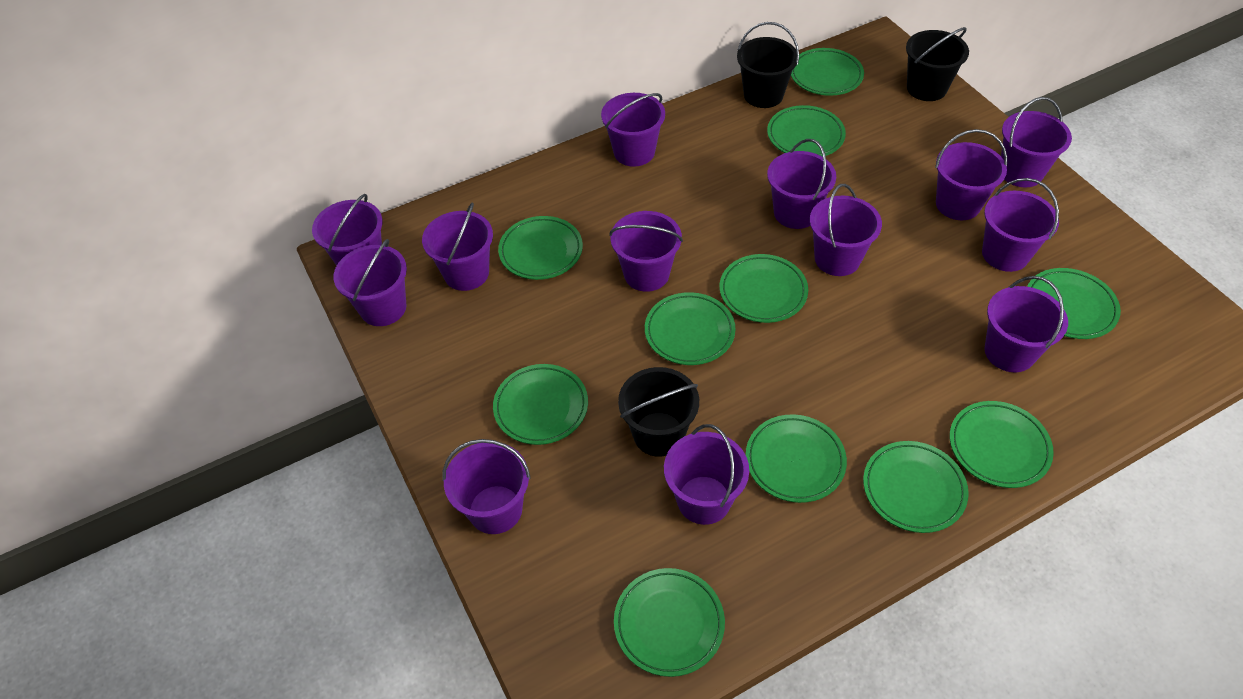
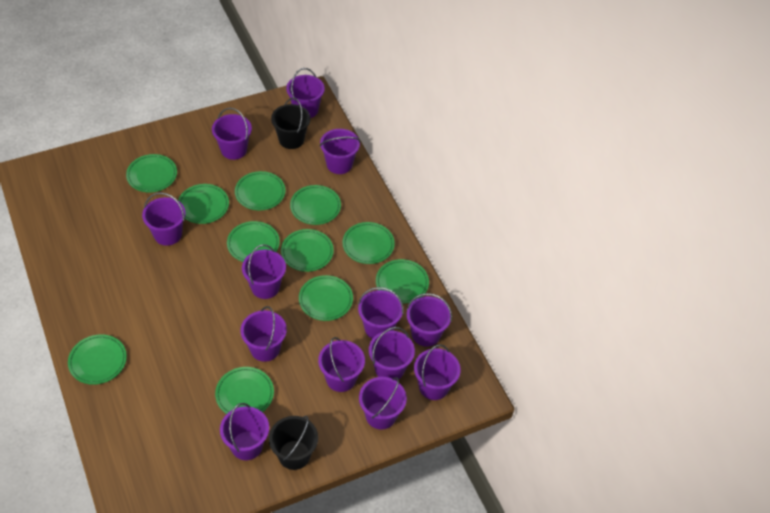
black bucket: 3 -> 2

